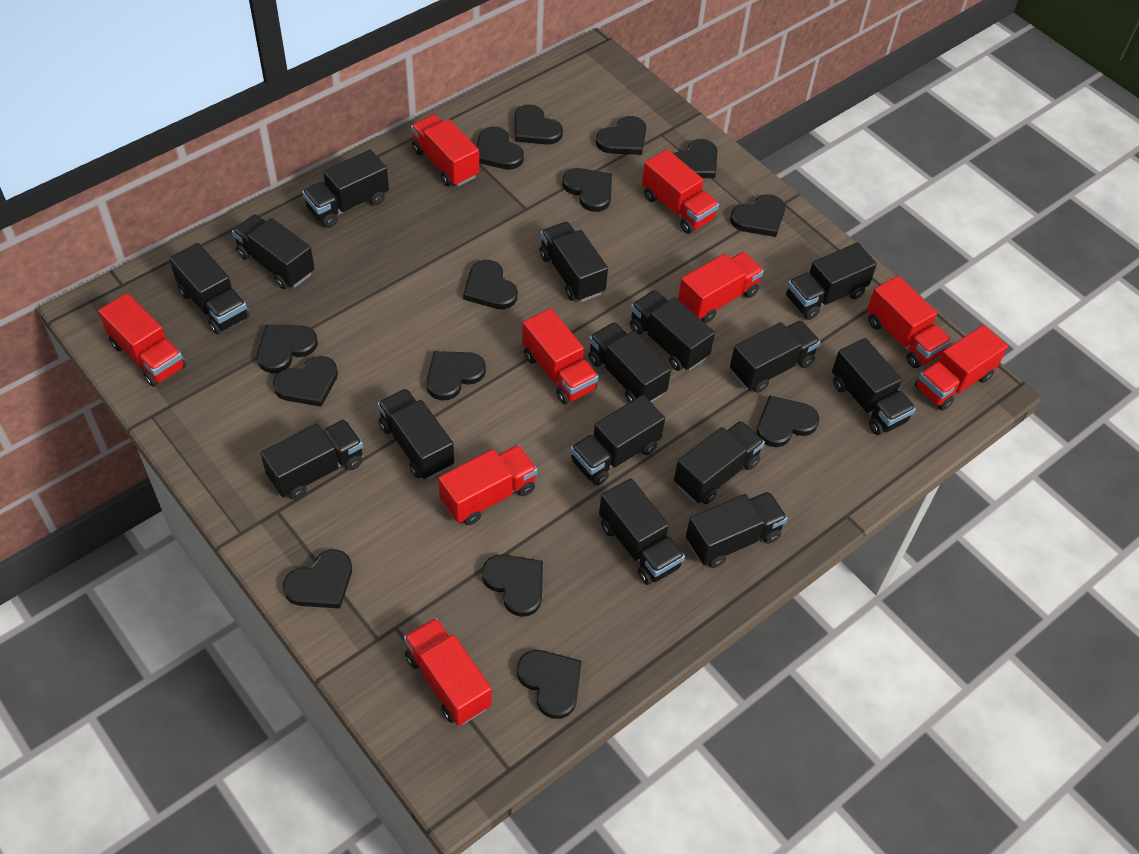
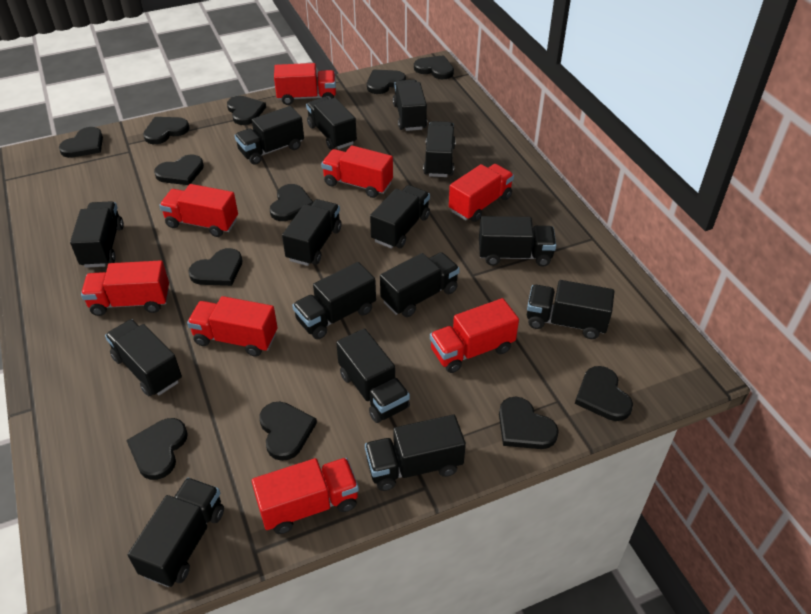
black heart: 14 -> 12
red truck: 9 -> 8

